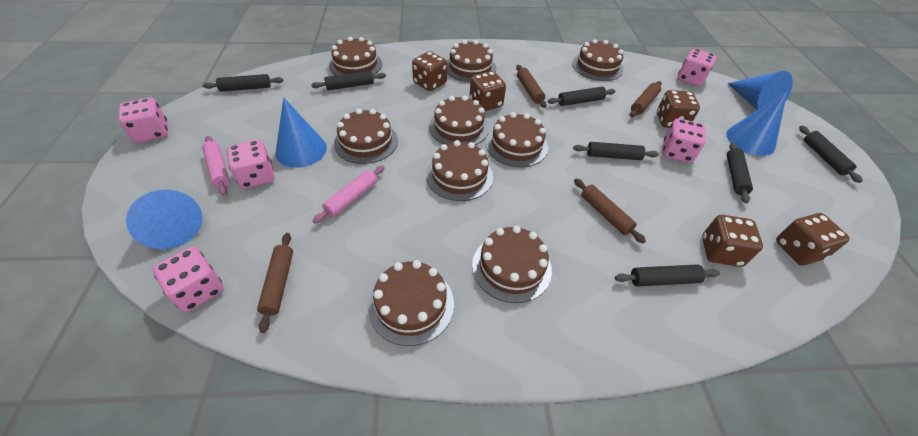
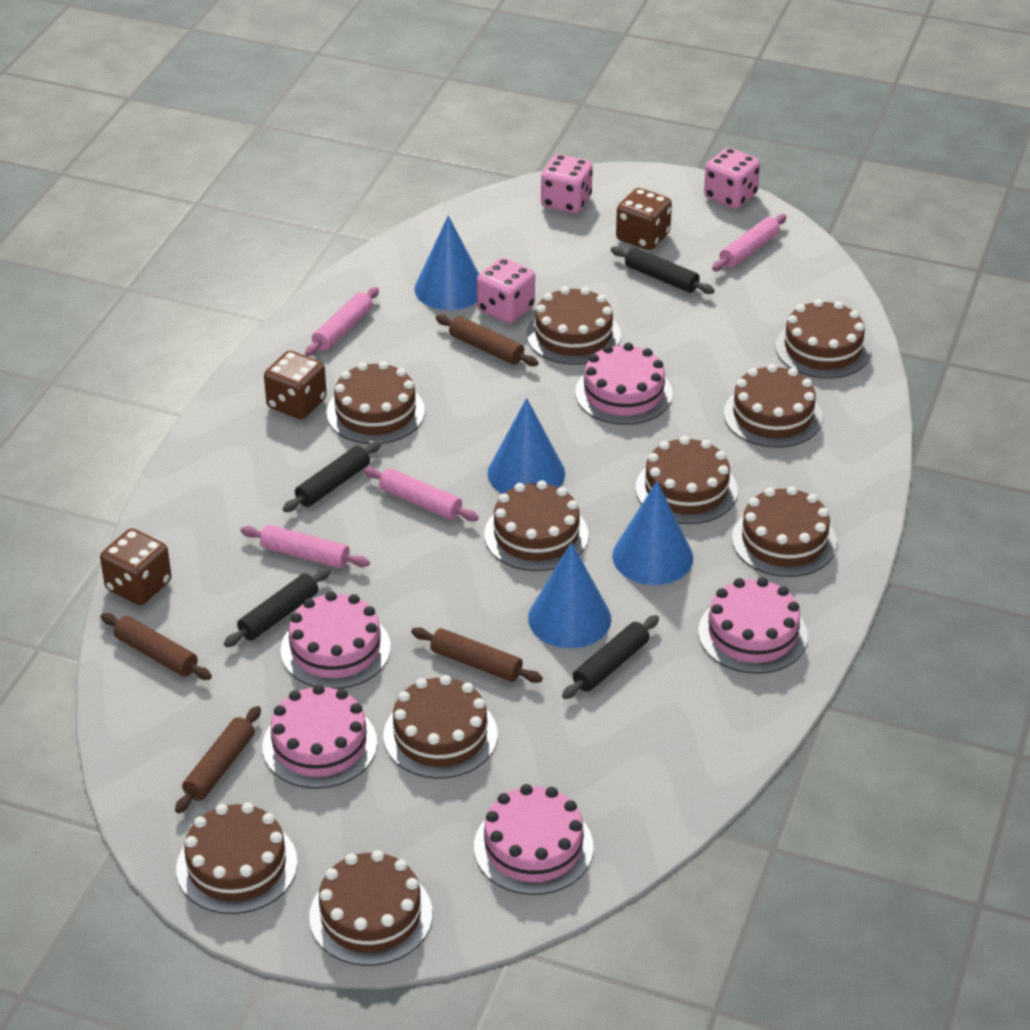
black rolling pin: 7 -> 4
brown cake: 9 -> 10
brown dice: 5 -> 3
pink cake: 0 -> 5
pink dice: 5 -> 3
pink rolling pin: 2 -> 4

